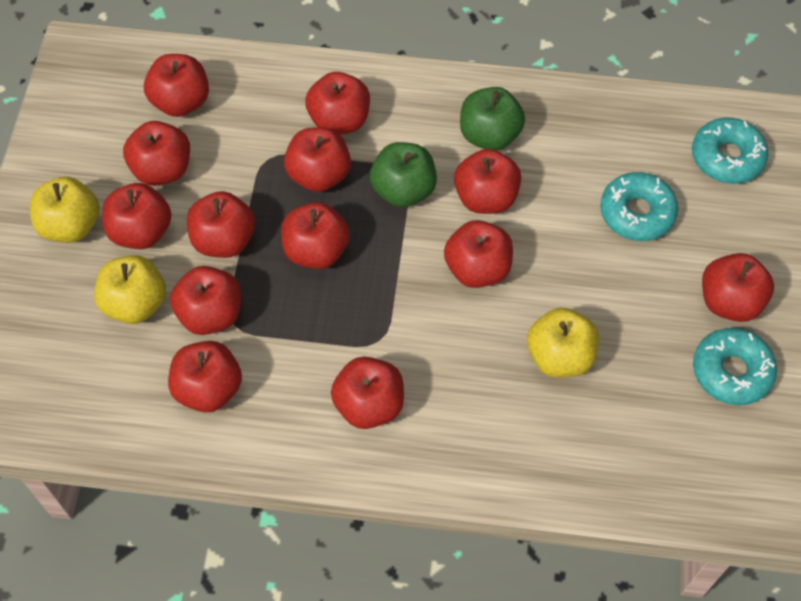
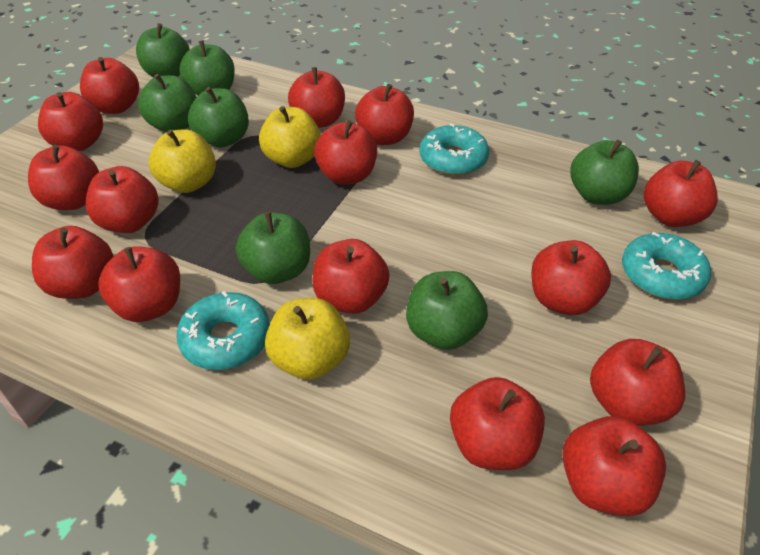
green apple: 2 -> 7
red apple: 13 -> 15

